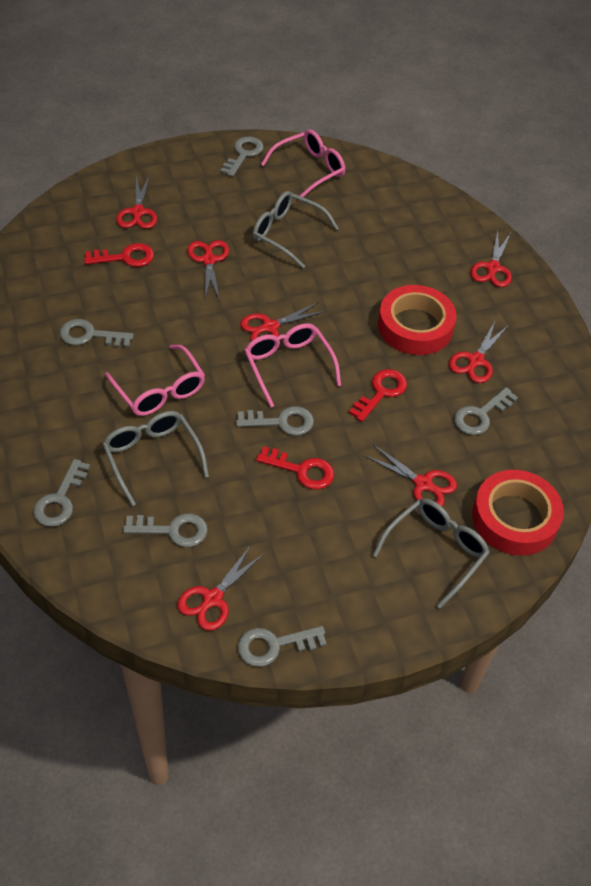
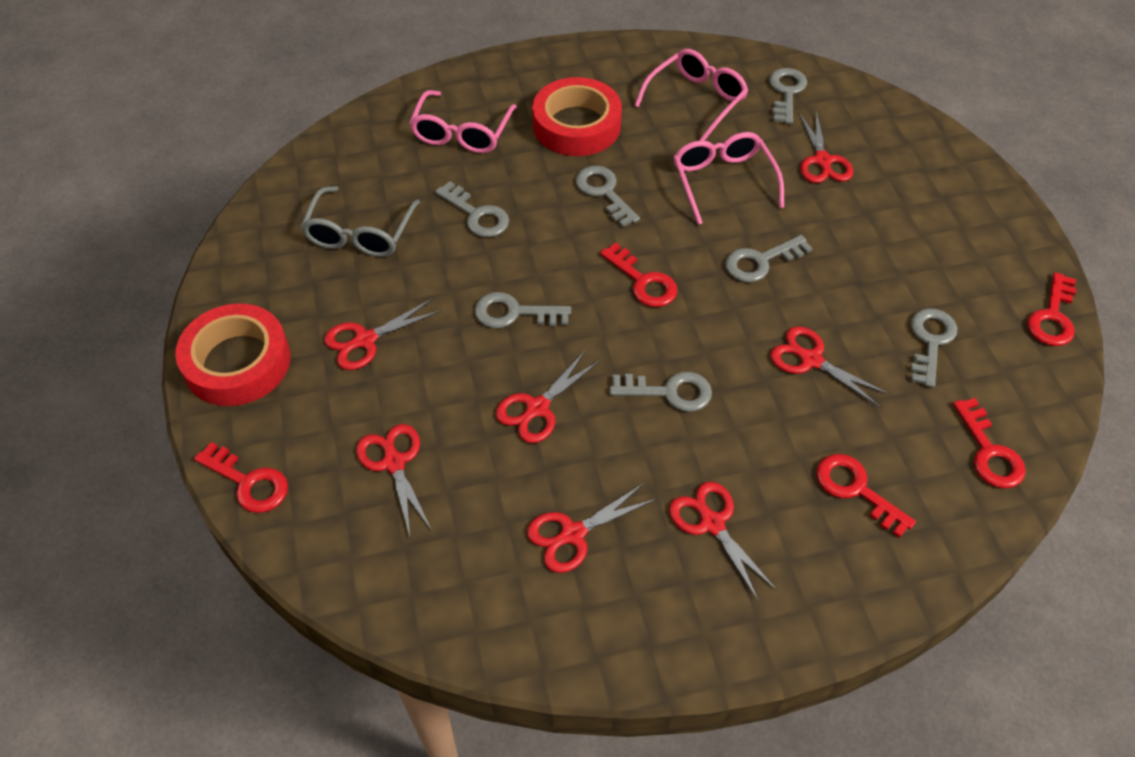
grey glasses: 3 -> 1
red key: 3 -> 5

